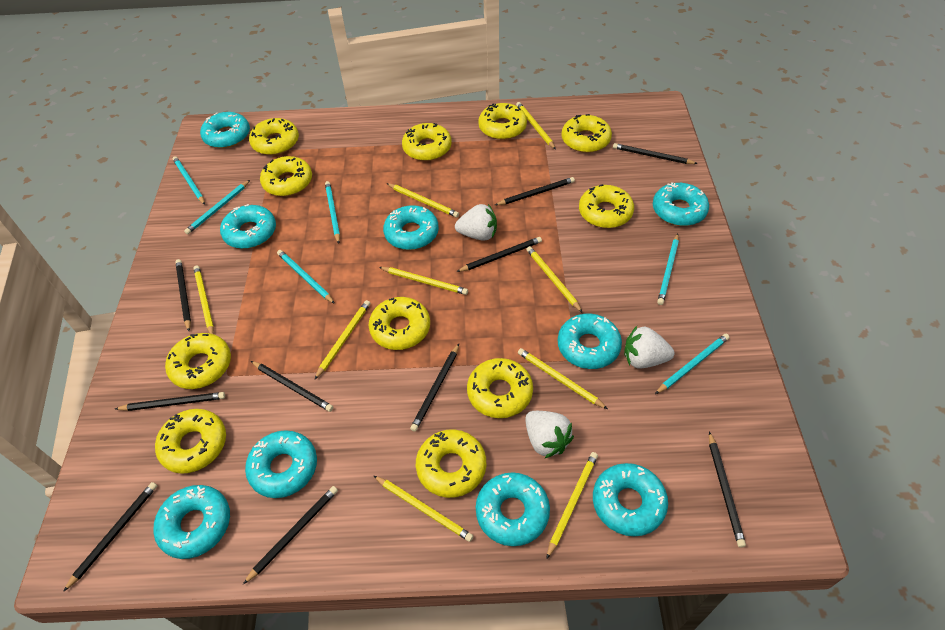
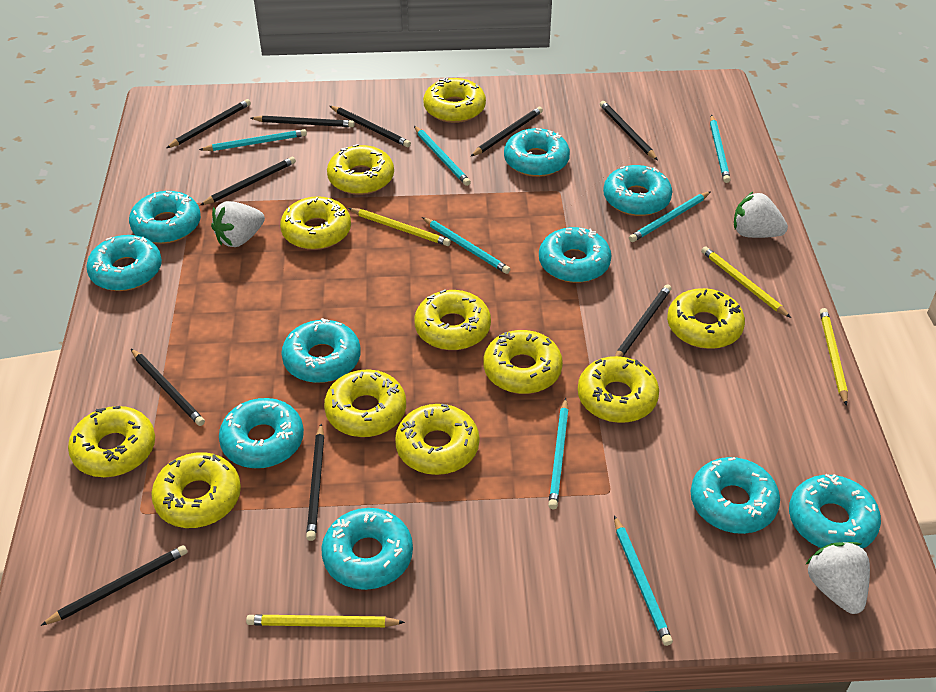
turquoise donut: 9 -> 10
turquoise pencil: 6 -> 7
yellow pencil: 9 -> 4

